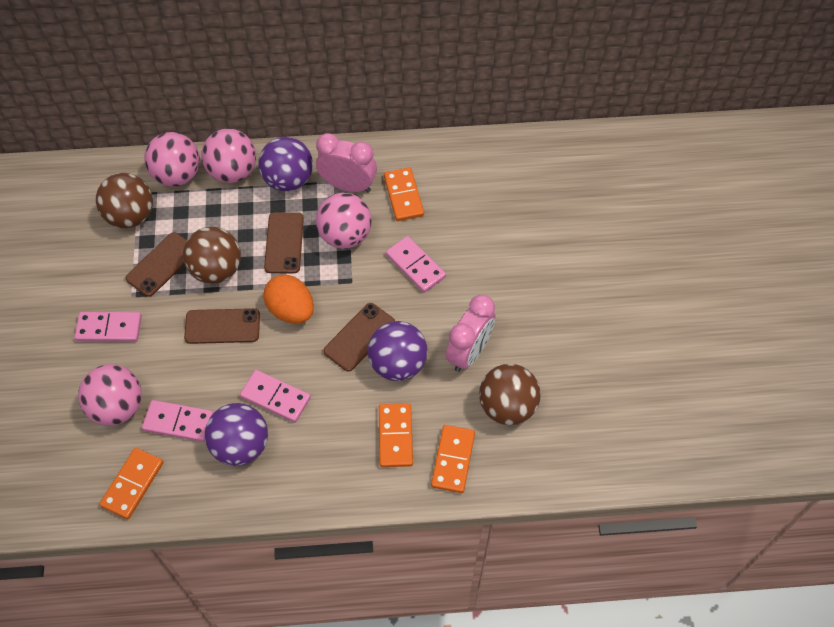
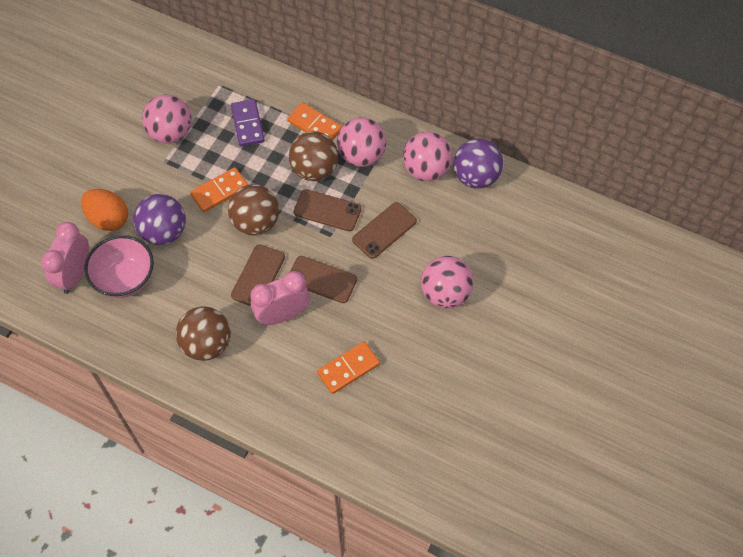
orange domino: 4 -> 3
pink bowl: 0 -> 1
pink domino: 4 -> 0
purple ball: 3 -> 2
purple domino: 0 -> 1

